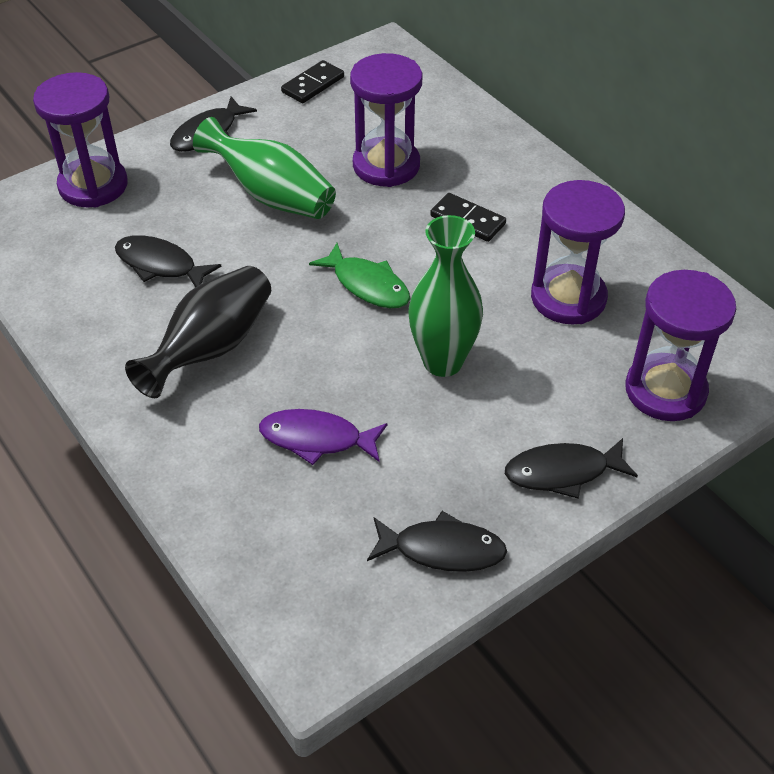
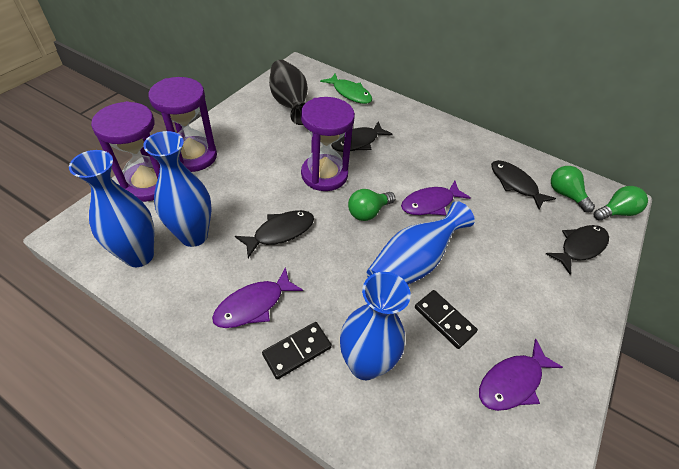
blue vase: 0 -> 4
green light bulb: 0 -> 3
green vase: 2 -> 0
purple fish: 1 -> 3
purple hourglass: 4 -> 3

